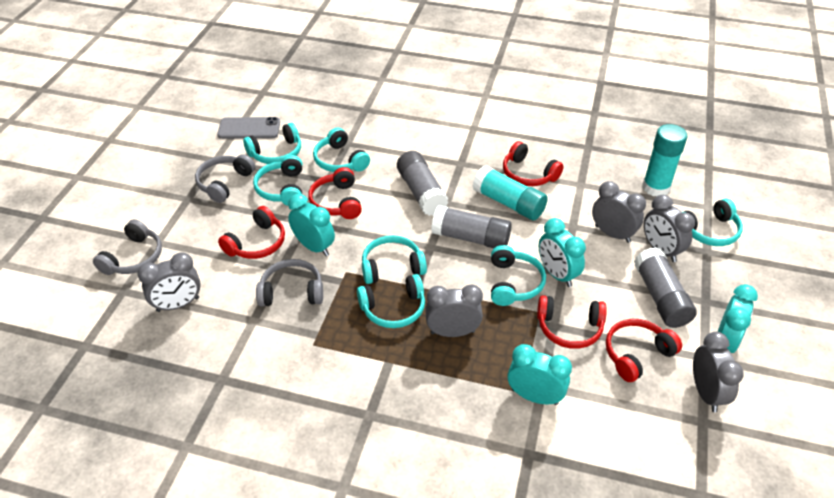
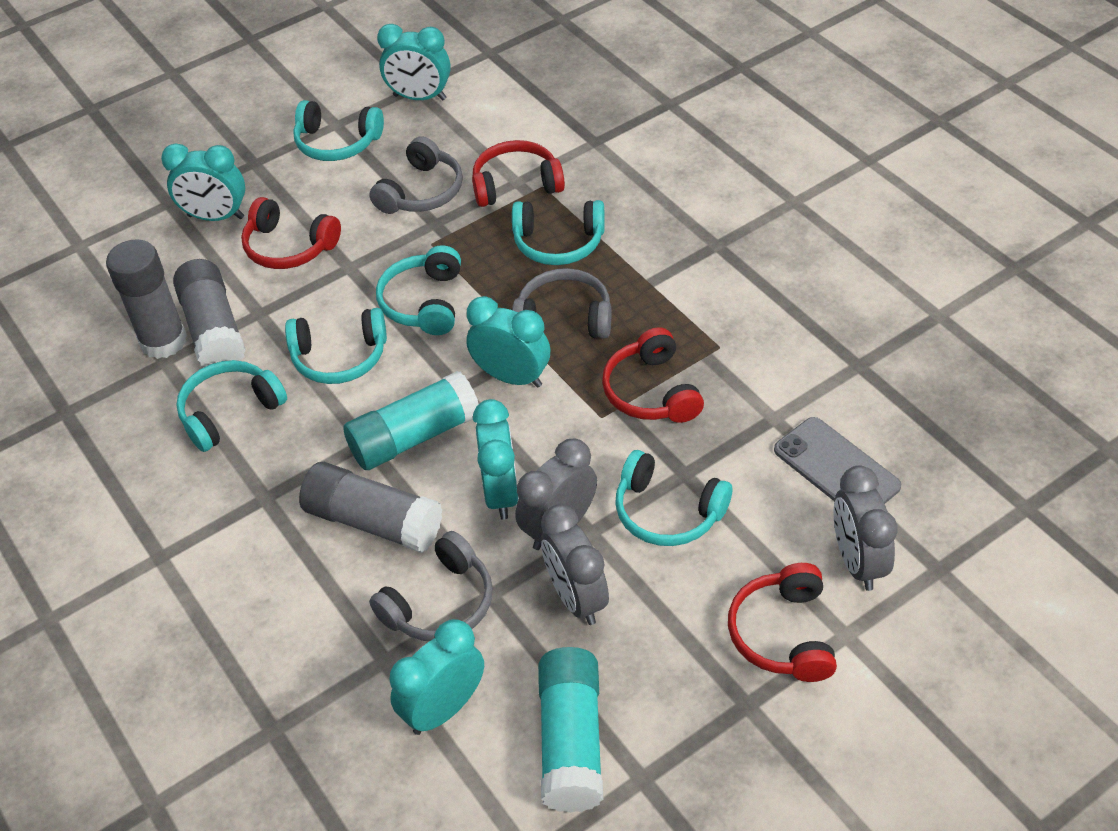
grey clock: 5 -> 3
red headphones: 5 -> 4
turquoise clock: 4 -> 5
turquoise headphones: 7 -> 6

